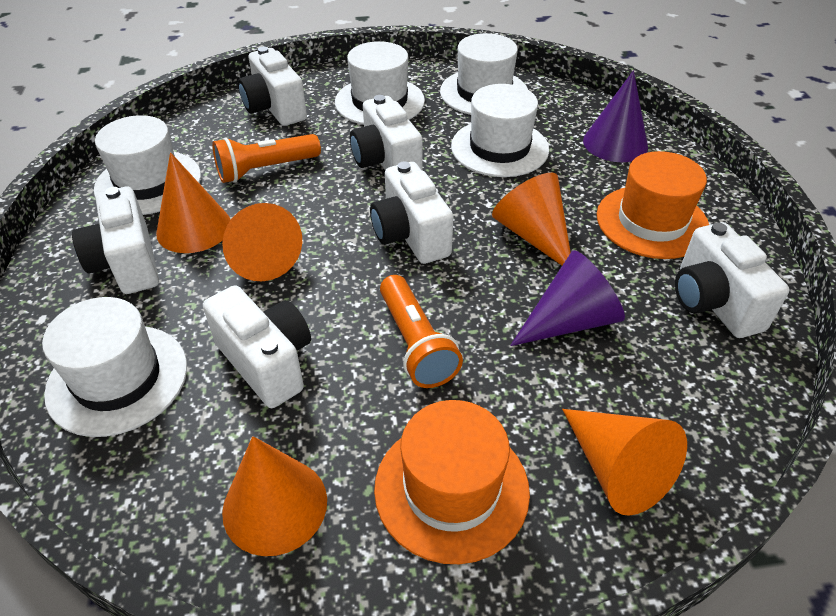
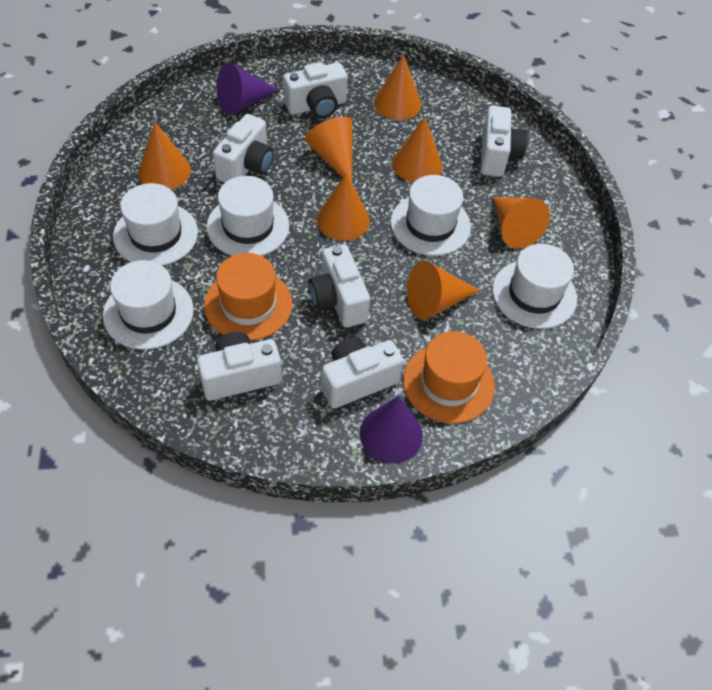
orange cone: 5 -> 7
orange flashlight: 2 -> 0

